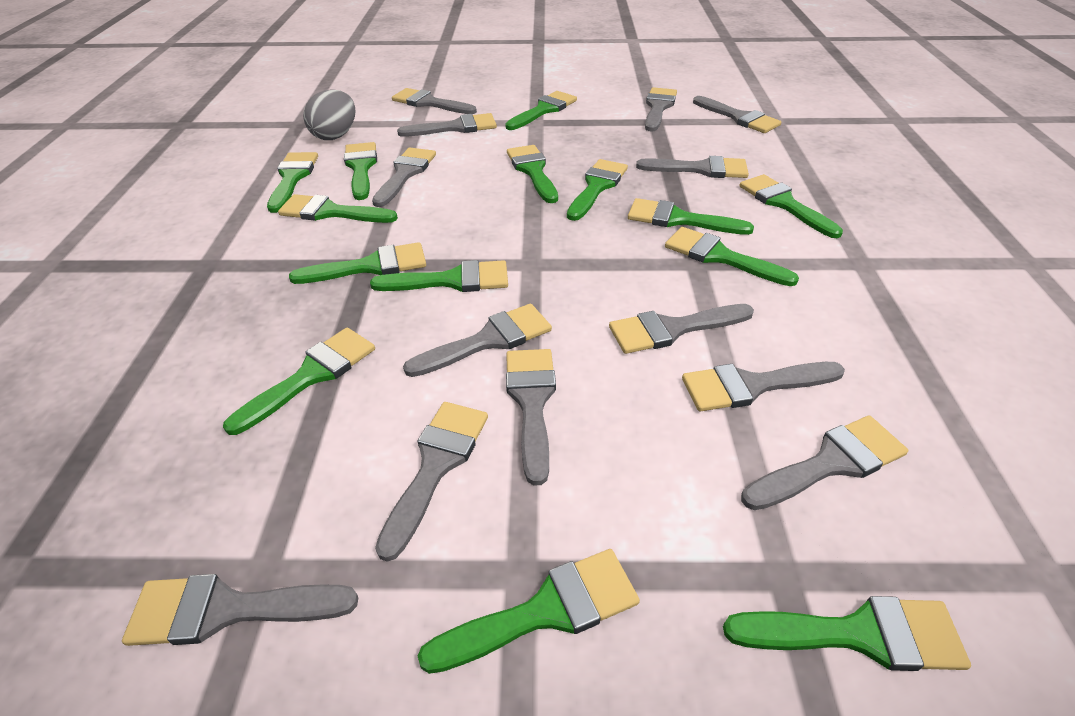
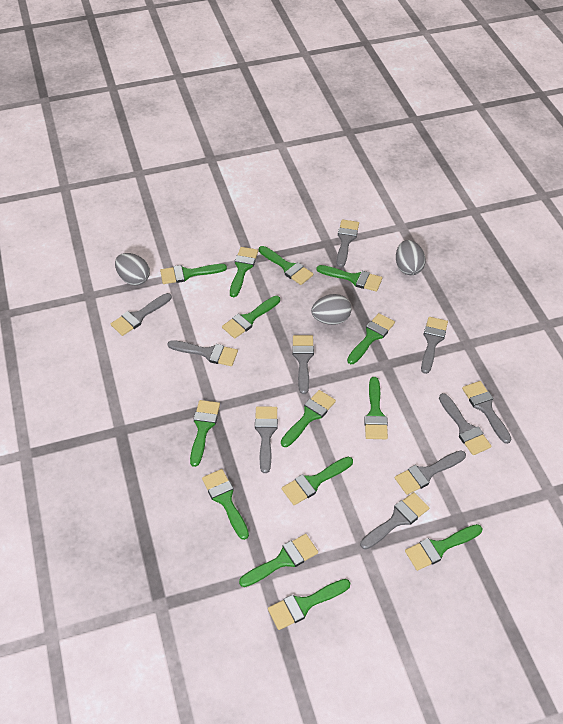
grey brush: 13 -> 10
grey egg: 1 -> 3

